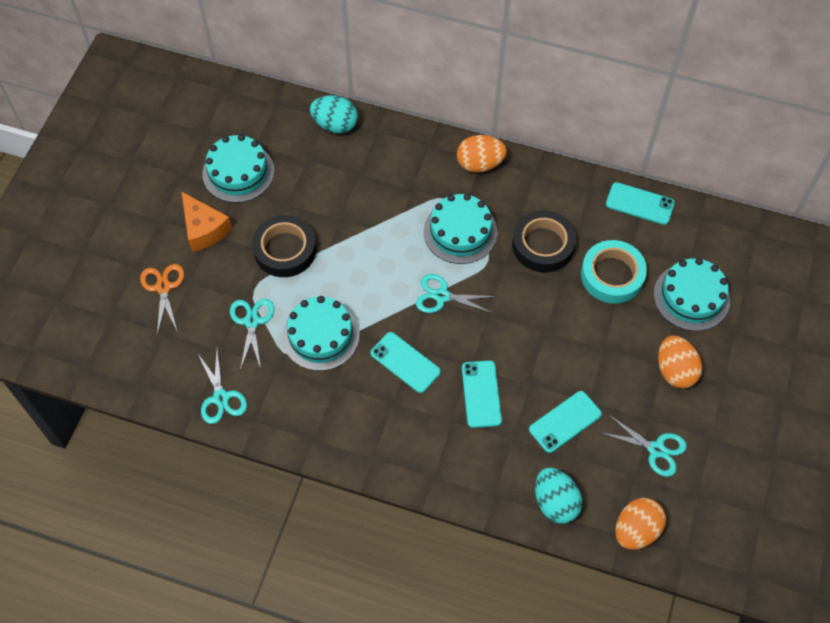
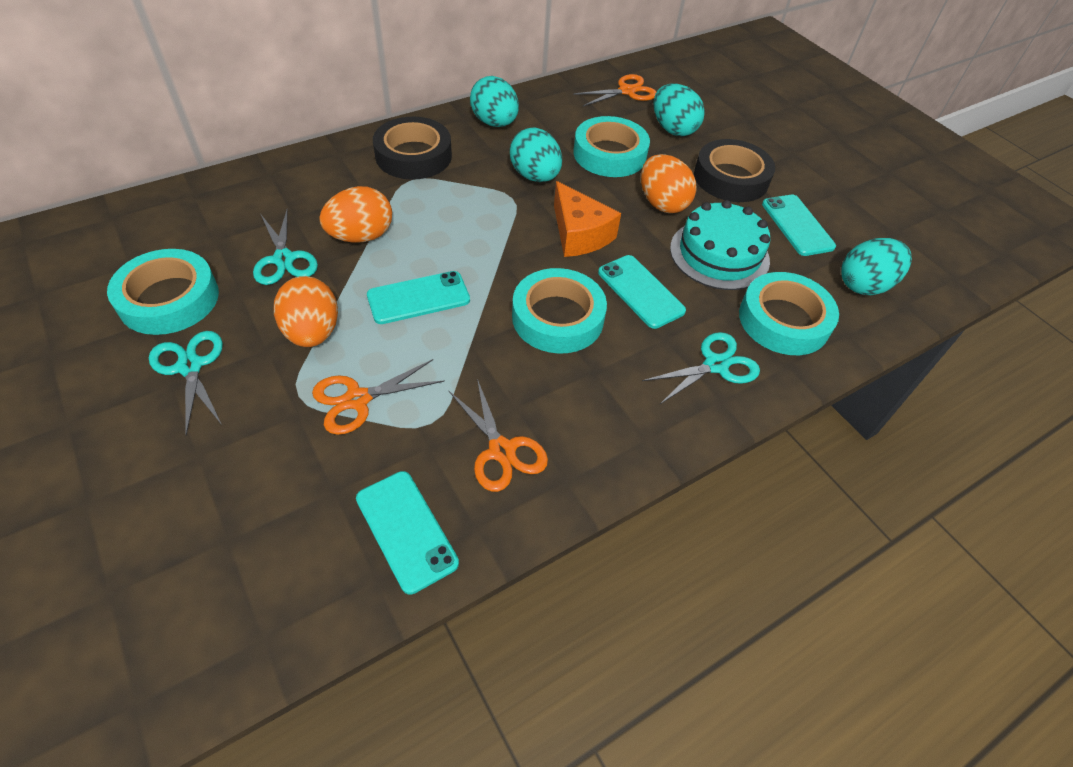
orange scissors: 1 -> 3
turquoise cake: 4 -> 1
turquoise egg: 2 -> 4
turquoise scissors: 4 -> 3
turquoise tape: 1 -> 4

